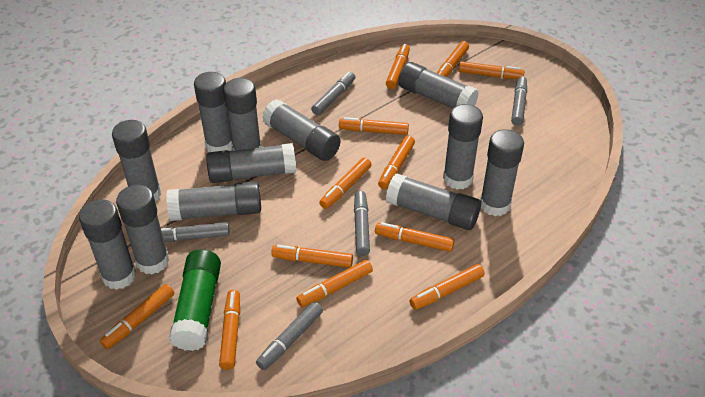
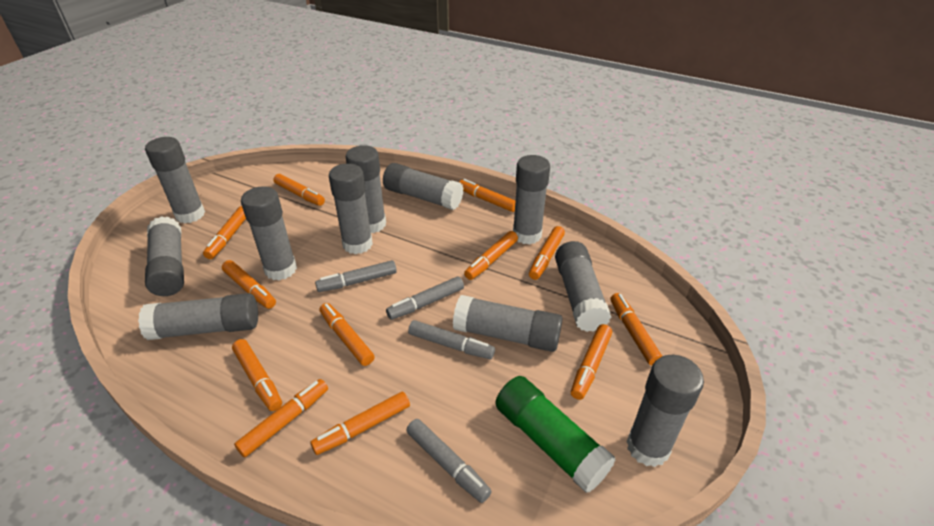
grey glue stick: 12 -> 11
grey marker: 5 -> 4

